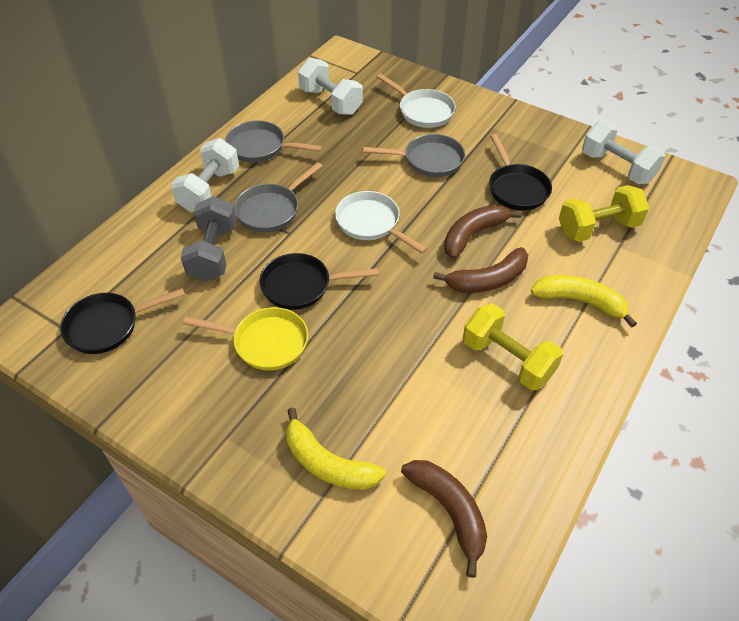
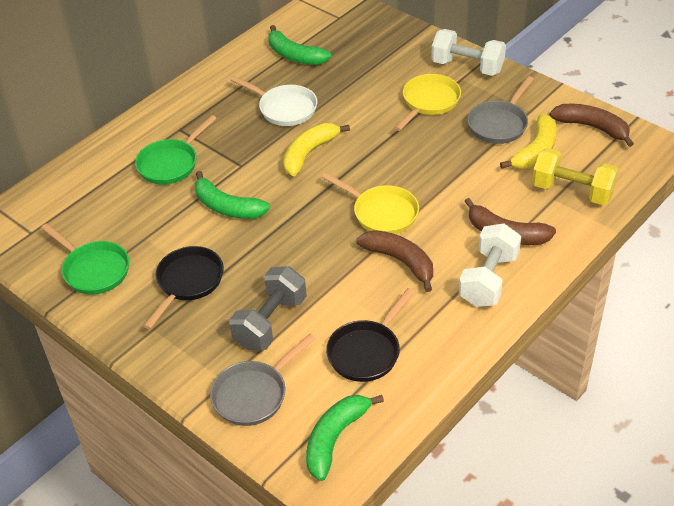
black pan: 3 -> 2
green banana: 0 -> 3
green pan: 0 -> 2
grey pan: 3 -> 2
white dumbbell: 3 -> 2
white pan: 2 -> 1
yellow dumbbell: 2 -> 1
yellow pan: 1 -> 2

